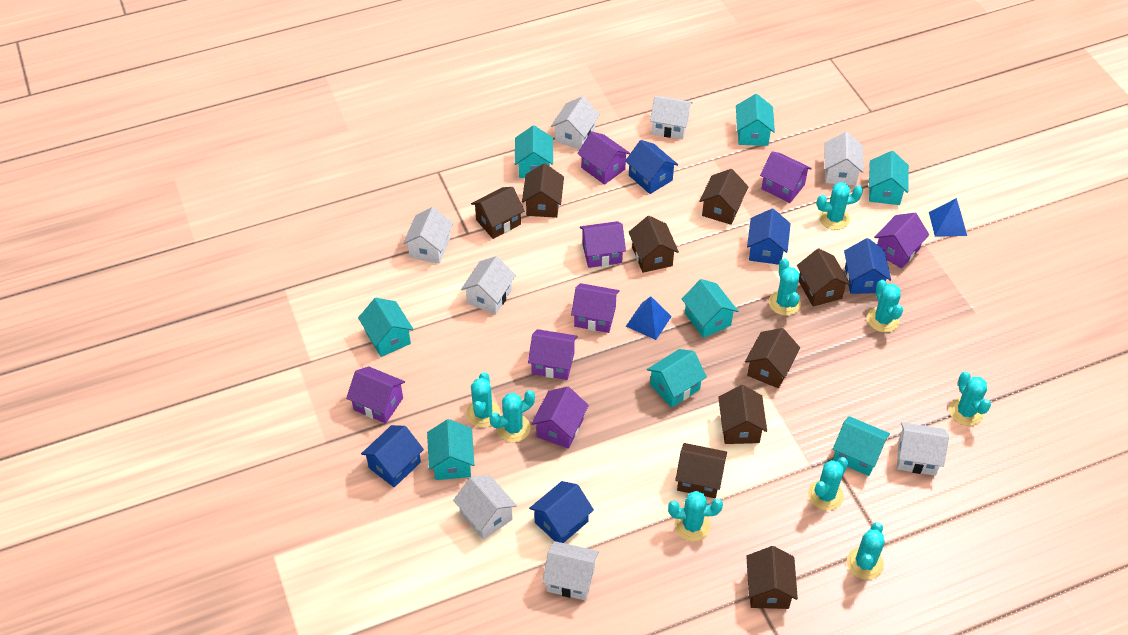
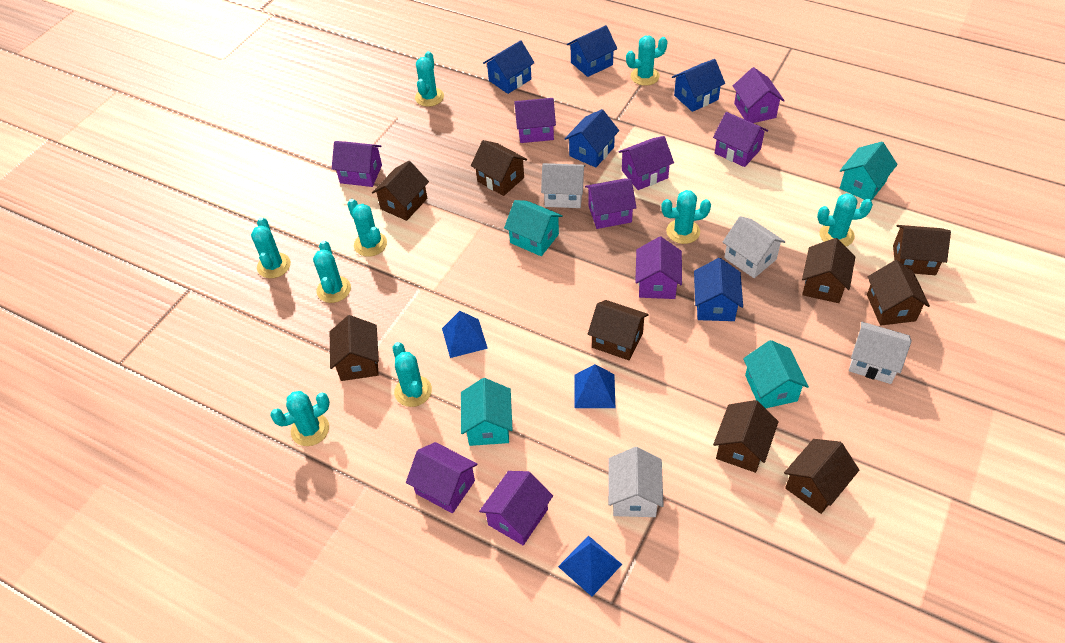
blue pyramid: 2 -> 3
purple house: 8 -> 9
turquoise house: 8 -> 4
white house: 8 -> 4

